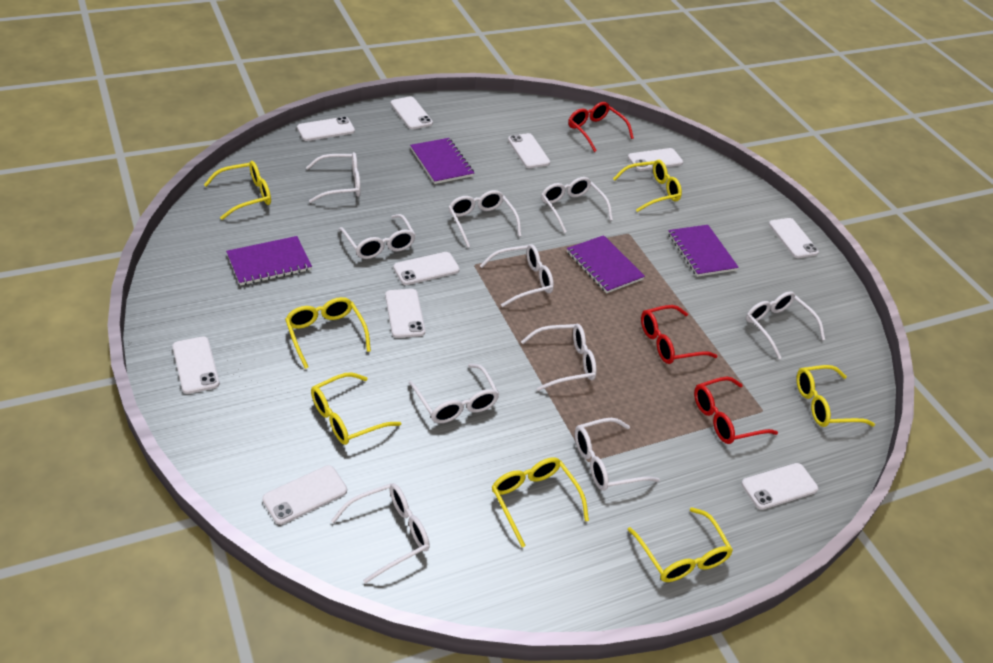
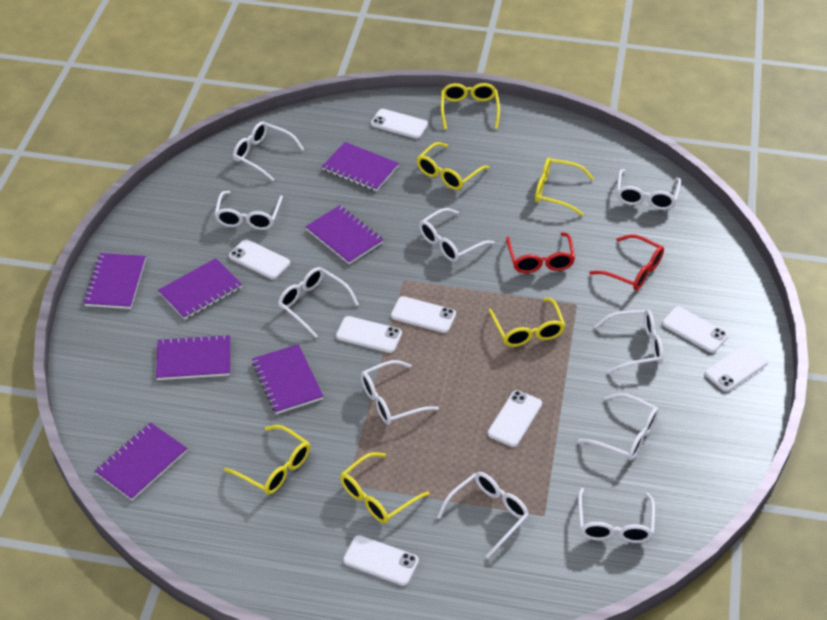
purple notebook: 4 -> 7
red glasses: 3 -> 2
white phone: 10 -> 8
yellow glasses: 7 -> 6

